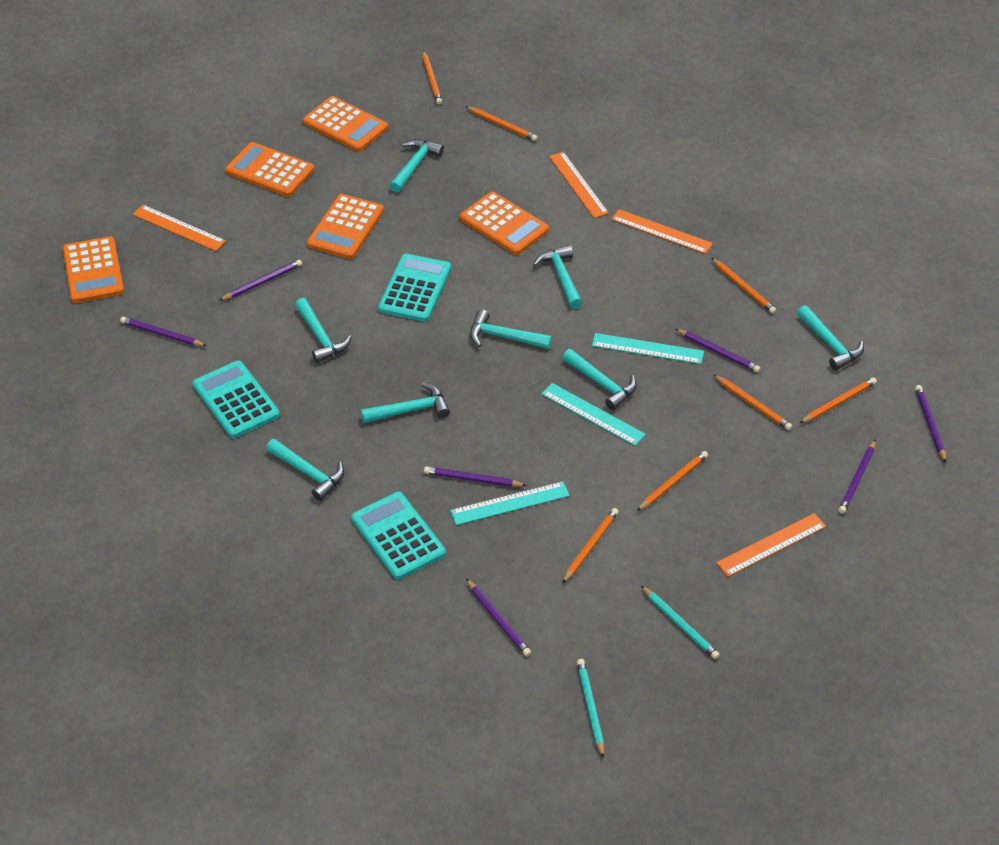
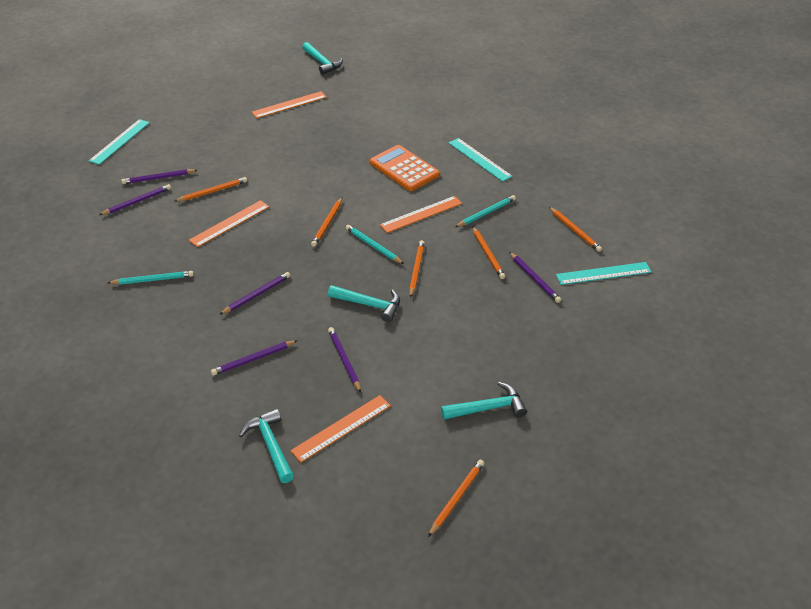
orange calculator: 5 -> 1
orange pencil: 7 -> 6
purple pencil: 7 -> 6
turquoise calculator: 3 -> 0
turquoise hammer: 8 -> 4
turquoise pencil: 2 -> 3

